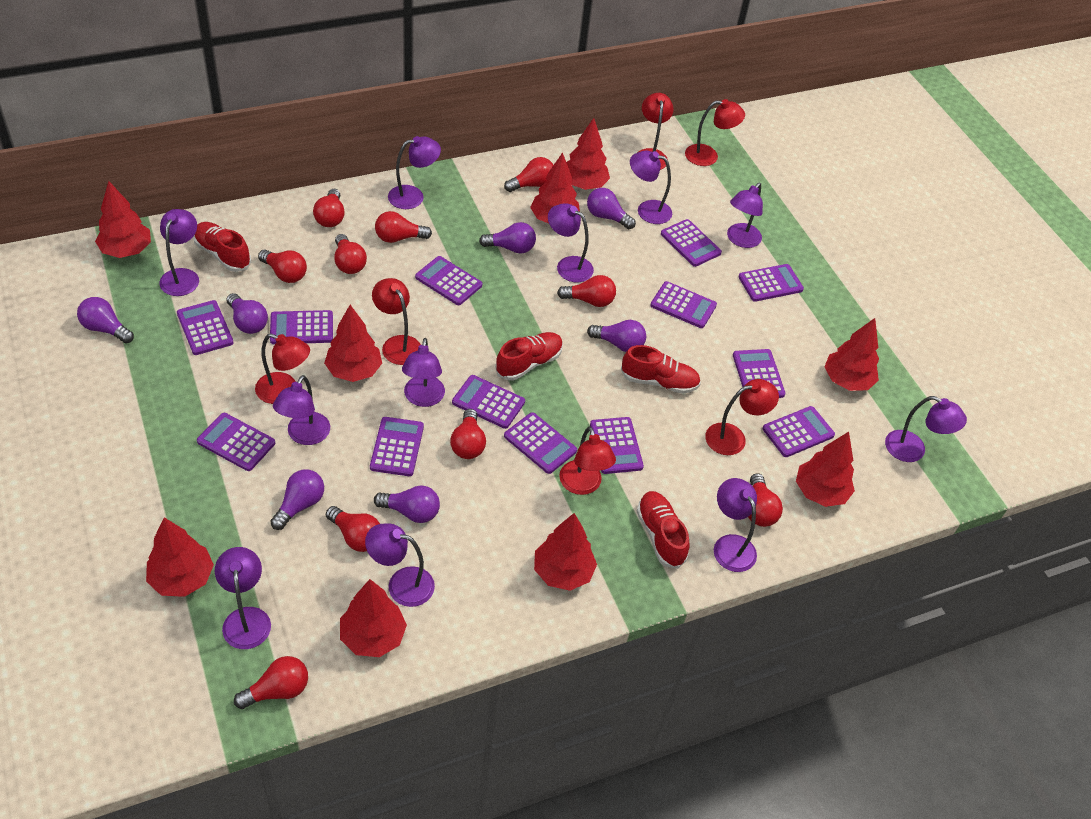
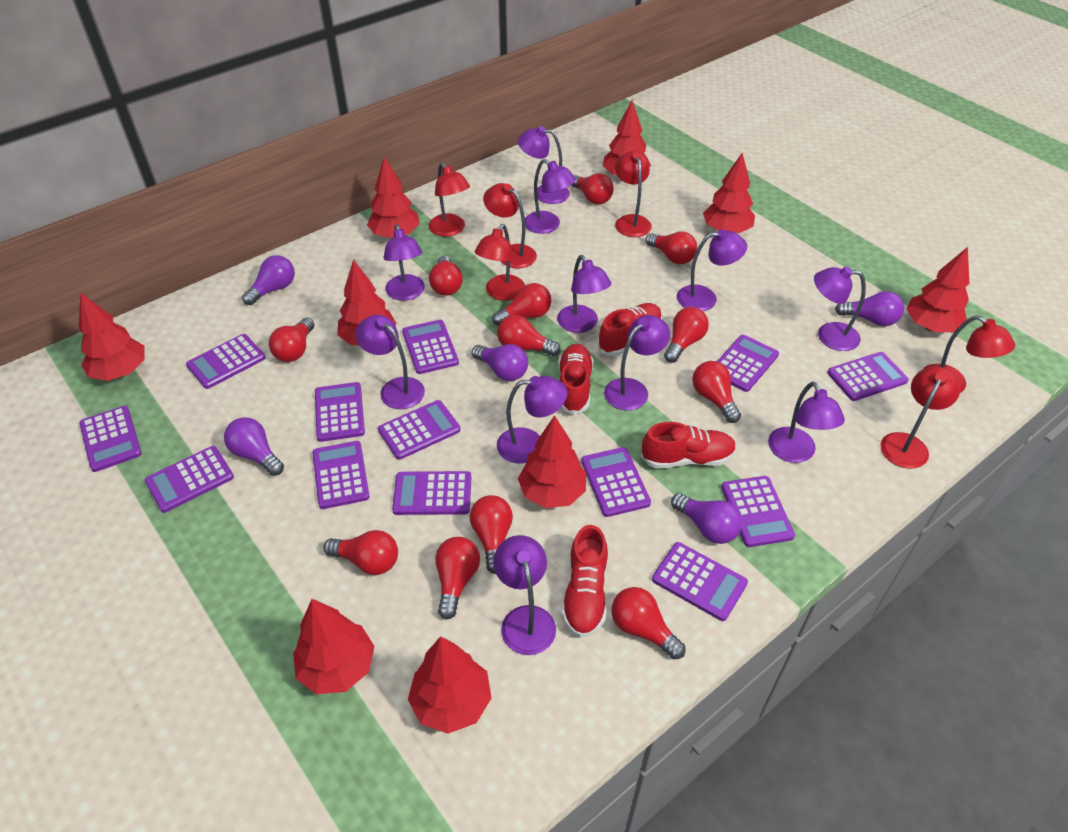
purple light bulb: 7 -> 5
red light bulb: 10 -> 12

